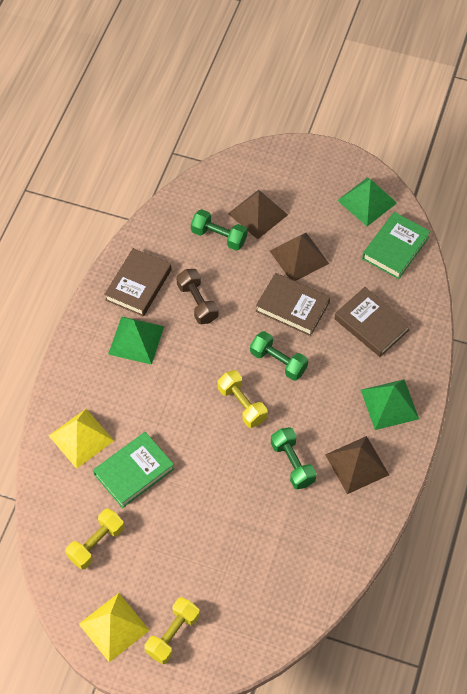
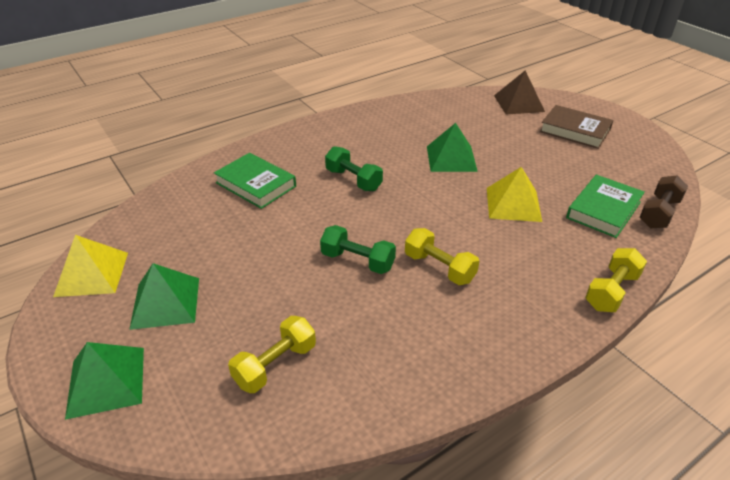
brown book: 3 -> 1
brown pyramid: 3 -> 1
green dumbbell: 3 -> 2

